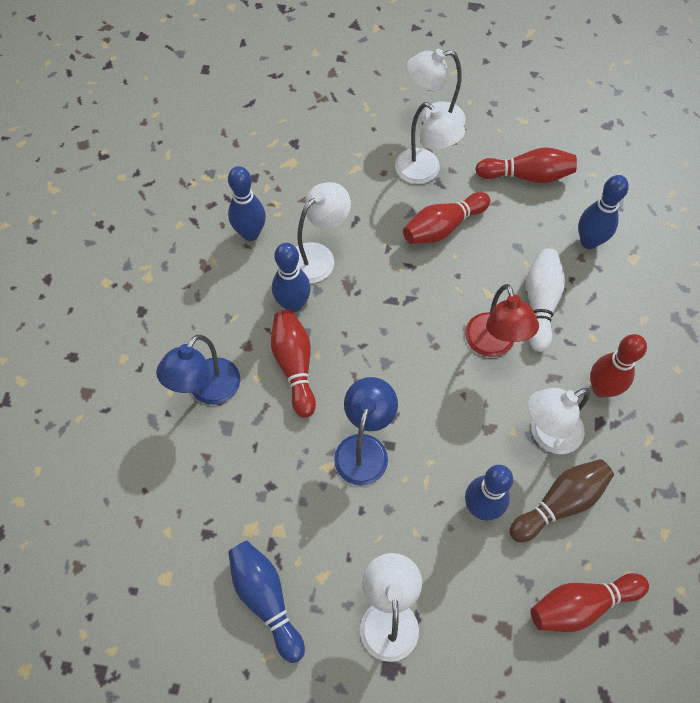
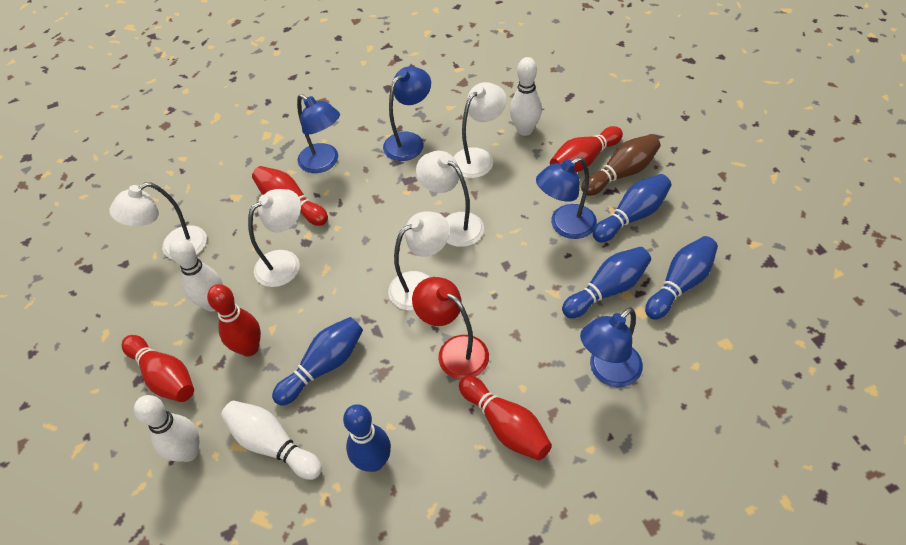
blue lamp: 2 -> 4
white bowling pin: 1 -> 4

